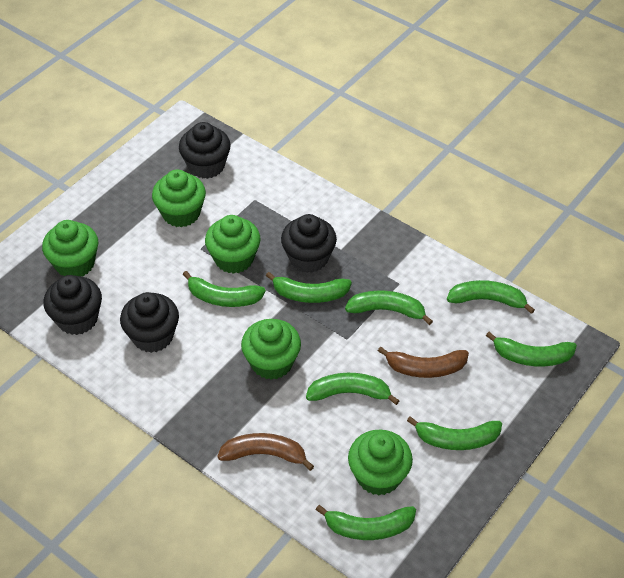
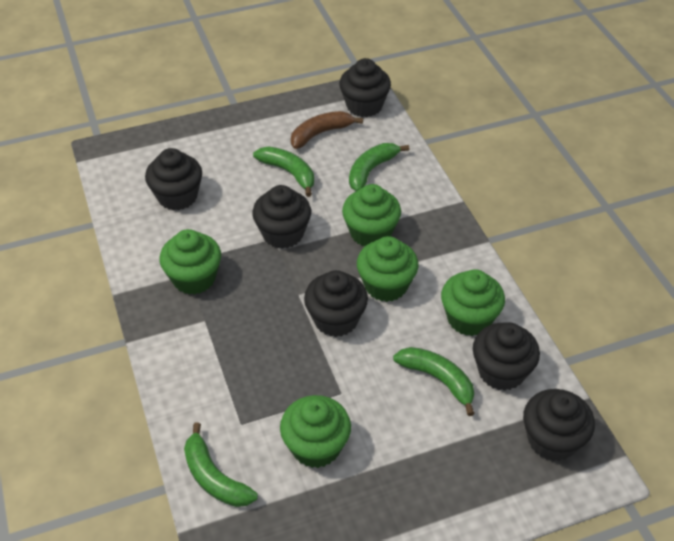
black cupcake: 4 -> 6
brown banana: 2 -> 1
green banana: 8 -> 4

